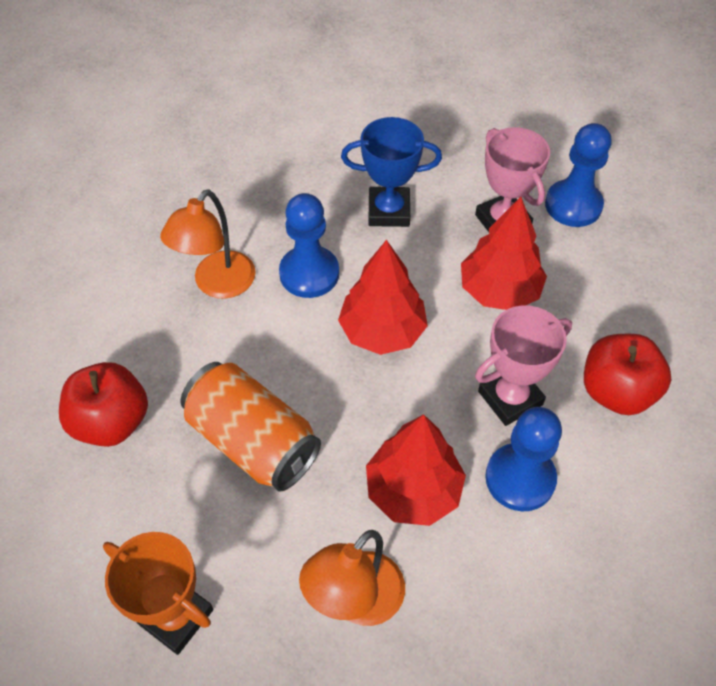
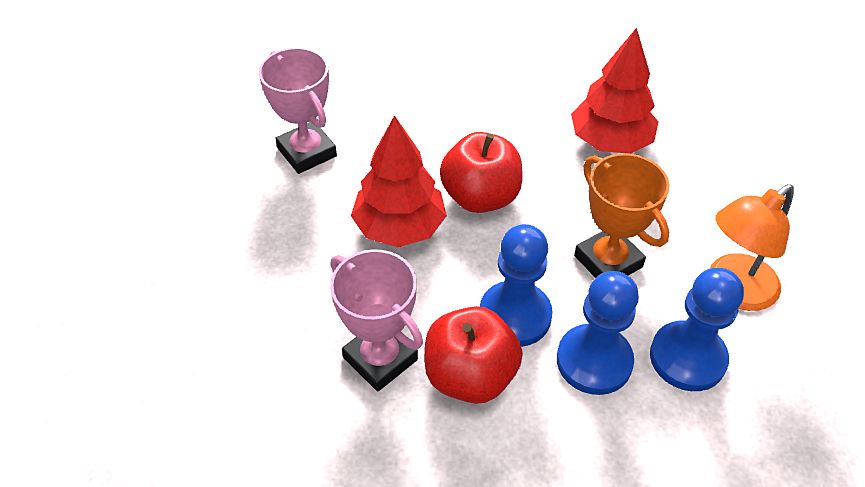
blue trophy: 1 -> 0
orange can: 1 -> 0
orange lamp: 2 -> 1
red tree: 3 -> 2

